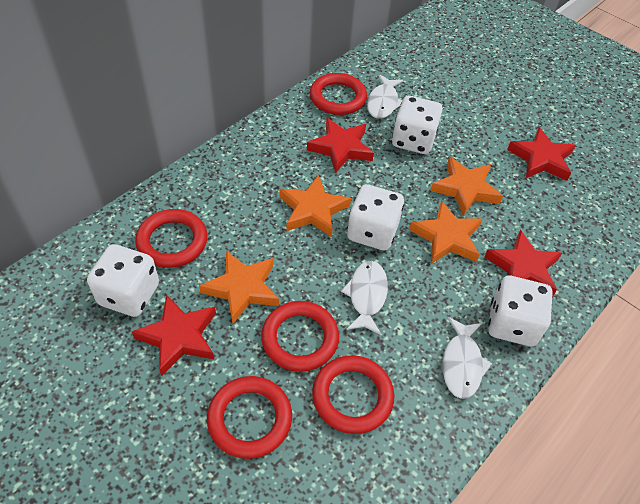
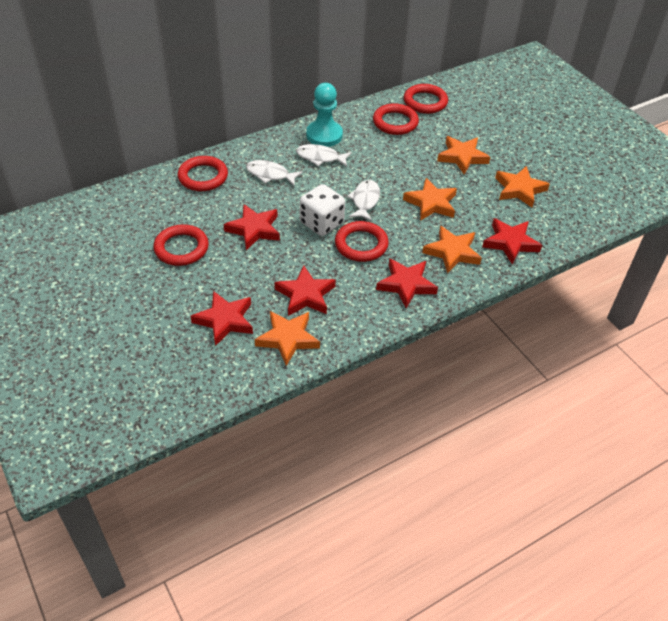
orange star: 4 -> 5
red star: 4 -> 5
turquoise pawn: 0 -> 1
white dice: 4 -> 1

